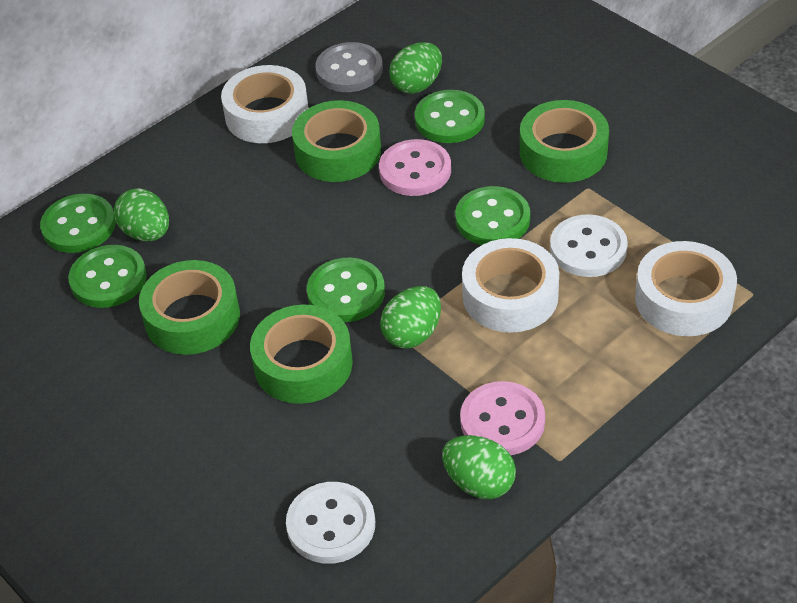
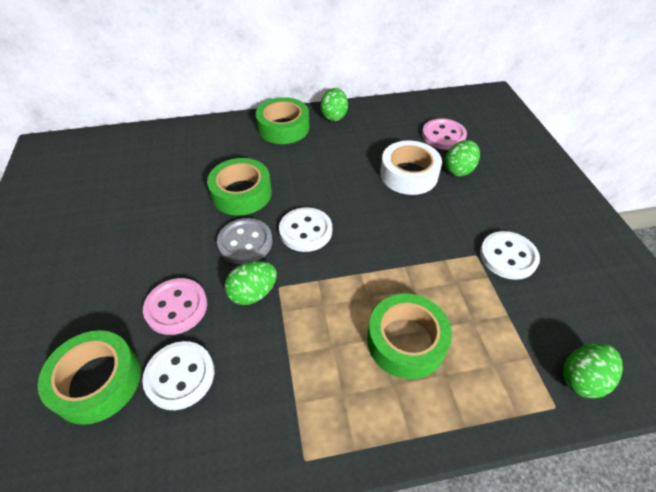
green button: 5 -> 0
white button: 2 -> 3
white tape: 3 -> 1

